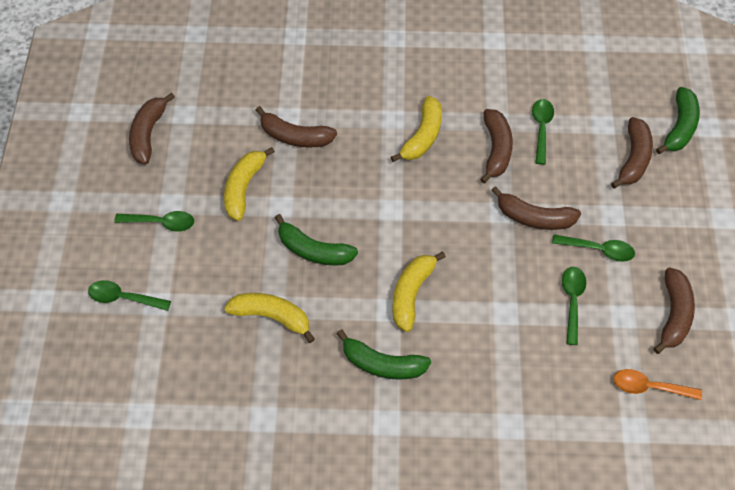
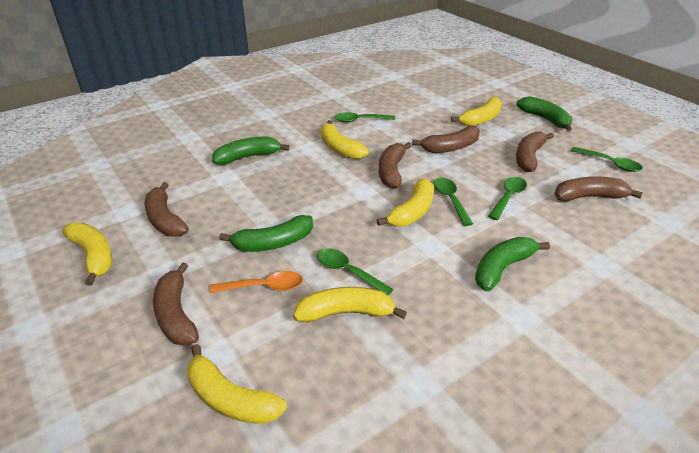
green banana: 3 -> 4
yellow banana: 4 -> 6

